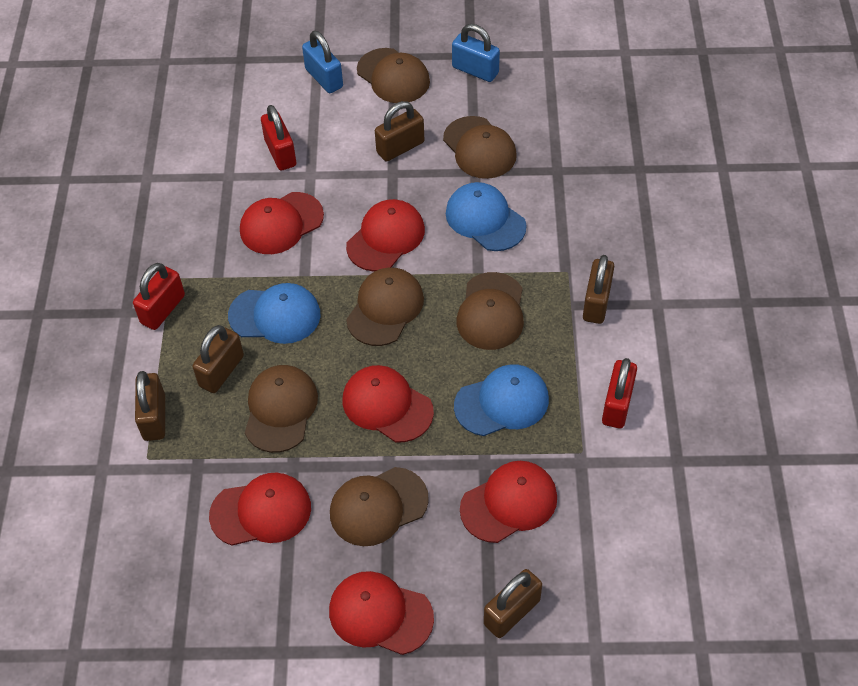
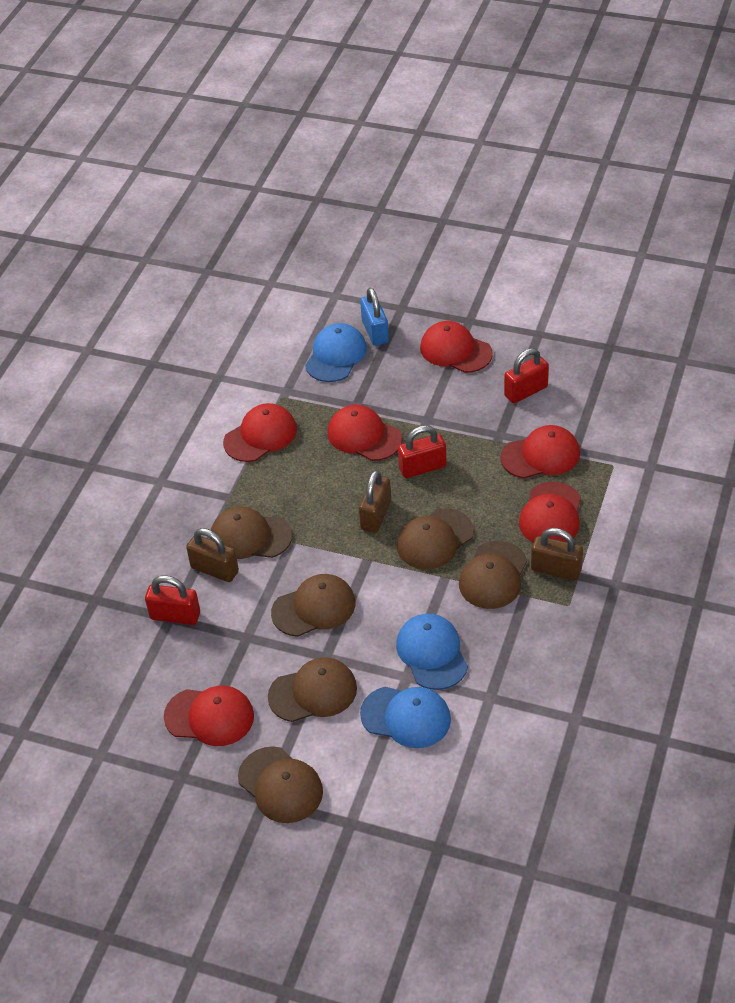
blue padlock: 2 -> 1
brown padlock: 5 -> 3

